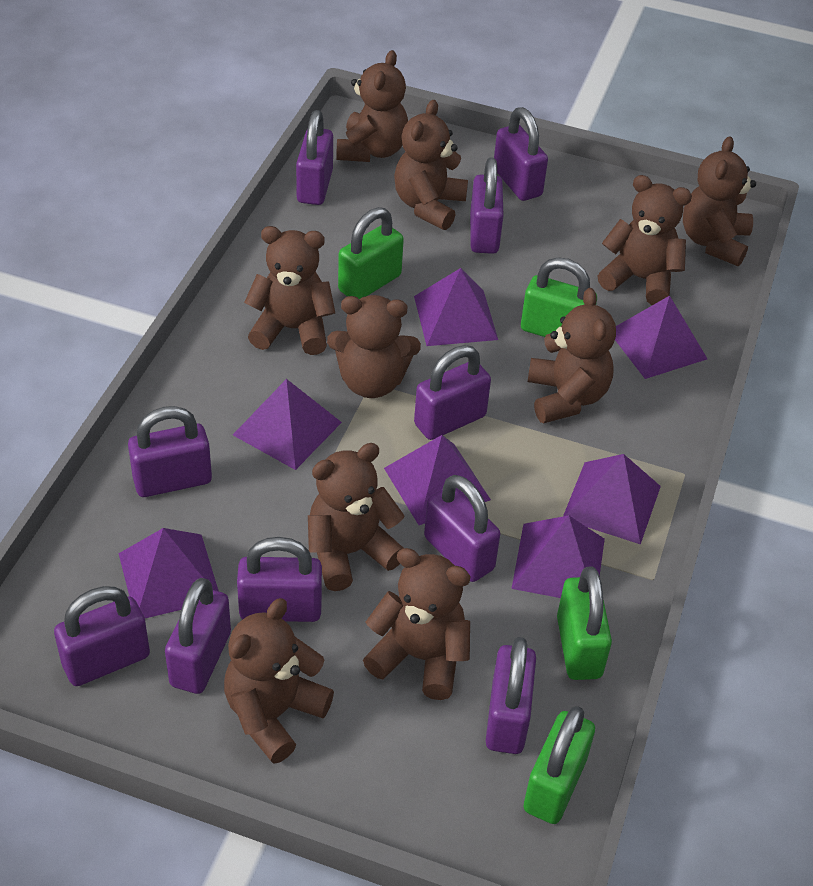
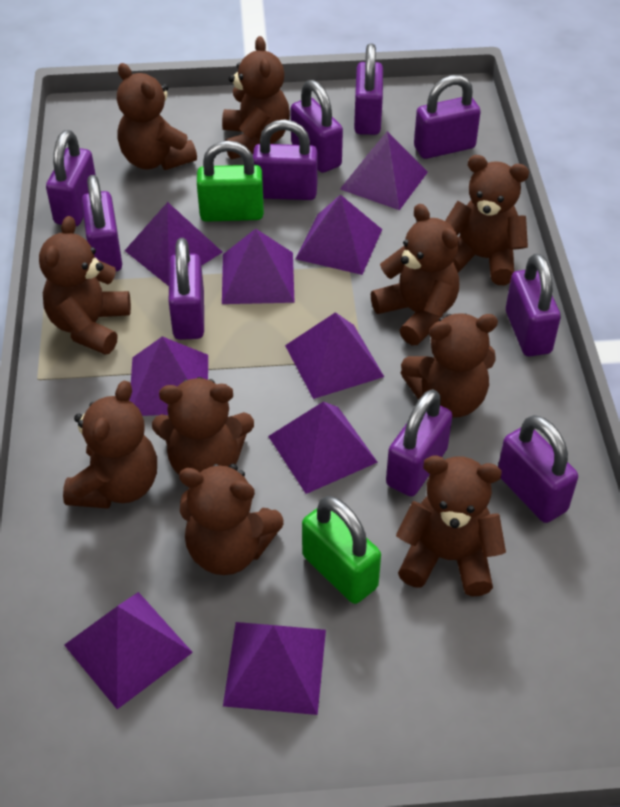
green padlock: 4 -> 2
purple pyramid: 7 -> 9

